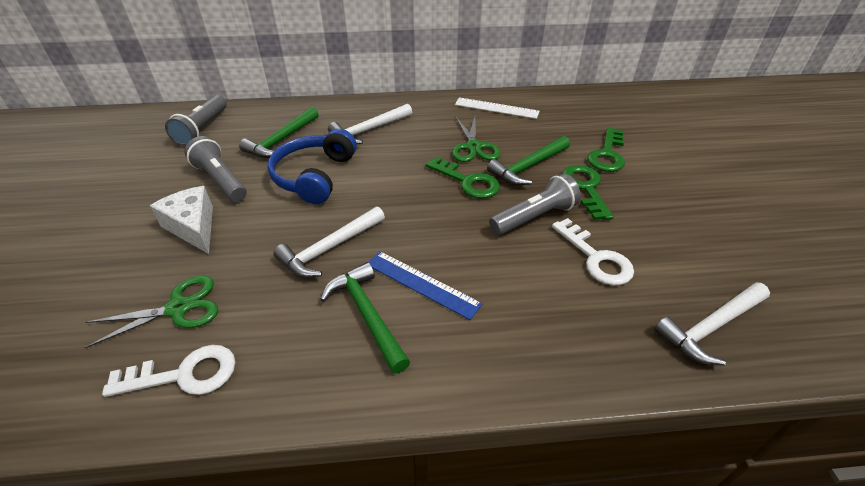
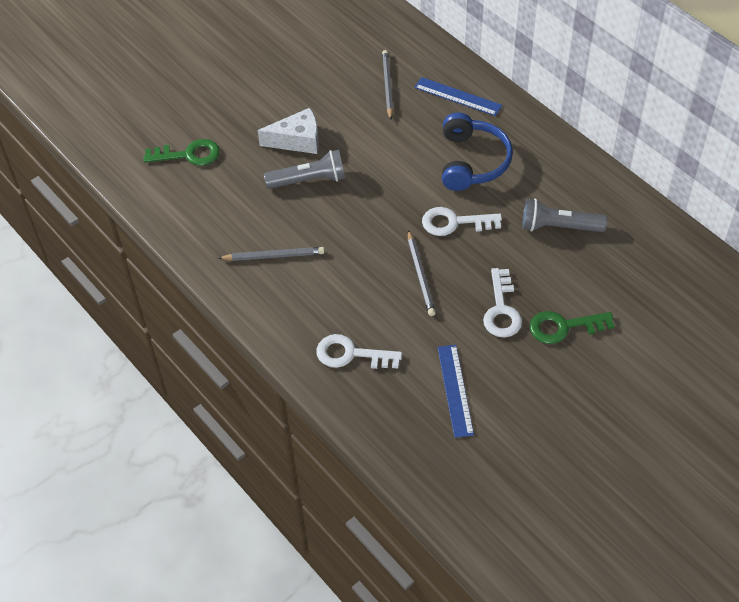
blue ruler: 1 -> 2
green hammer: 3 -> 0
green key: 3 -> 2
green scissors: 2 -> 0
grey flashlight: 3 -> 2
grey pencil: 0 -> 3
white hammer: 3 -> 0
white key: 2 -> 3
white ruler: 1 -> 0

